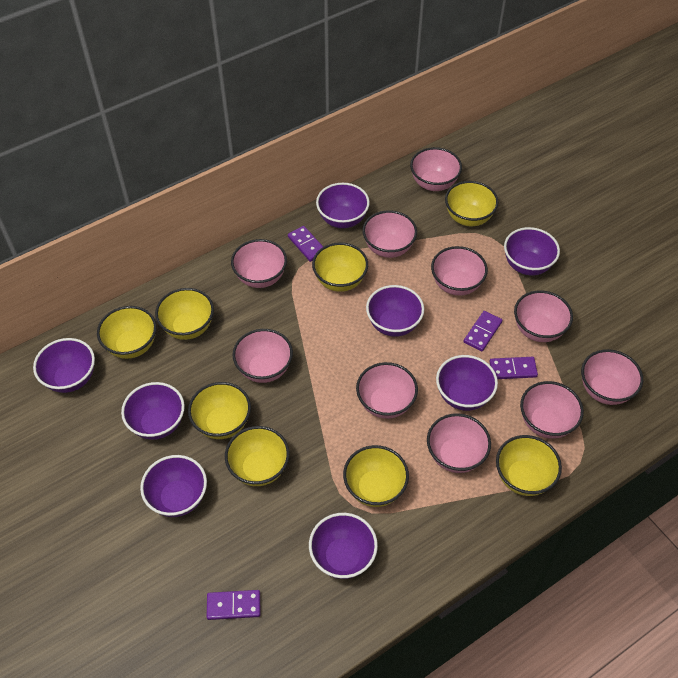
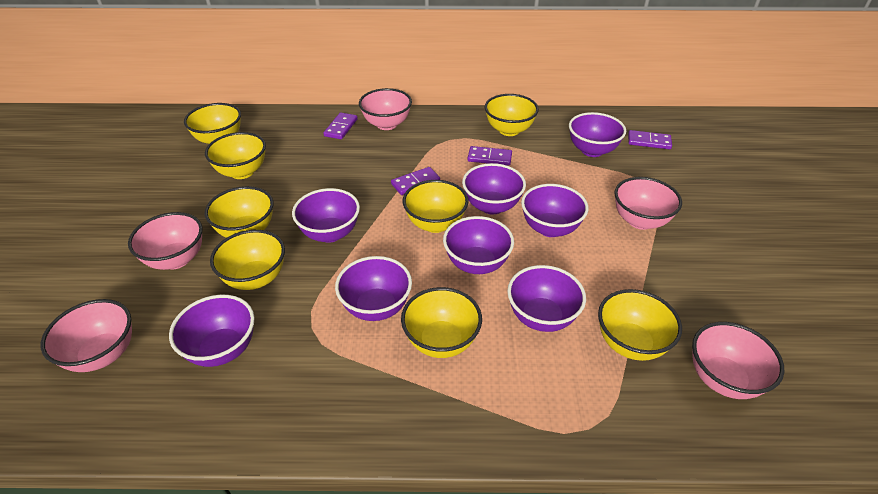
pink bowl: 10 -> 5

